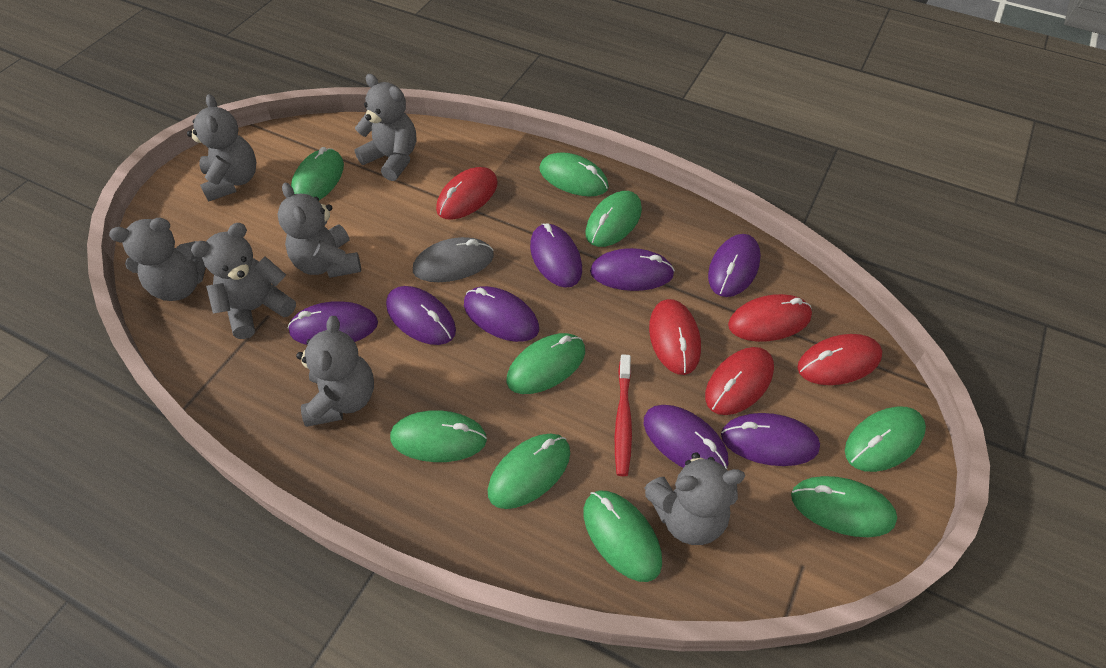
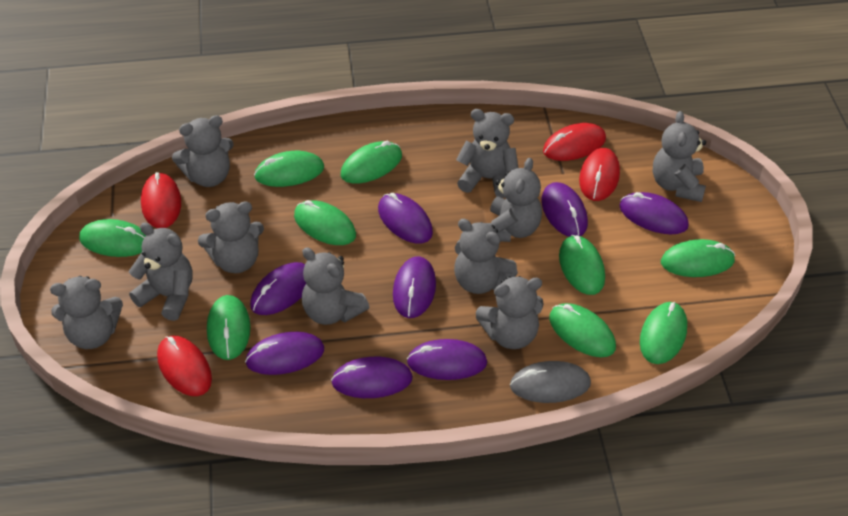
grey teddy bear: 7 -> 10
red mouse: 5 -> 4
red toothbrush: 1 -> 0

